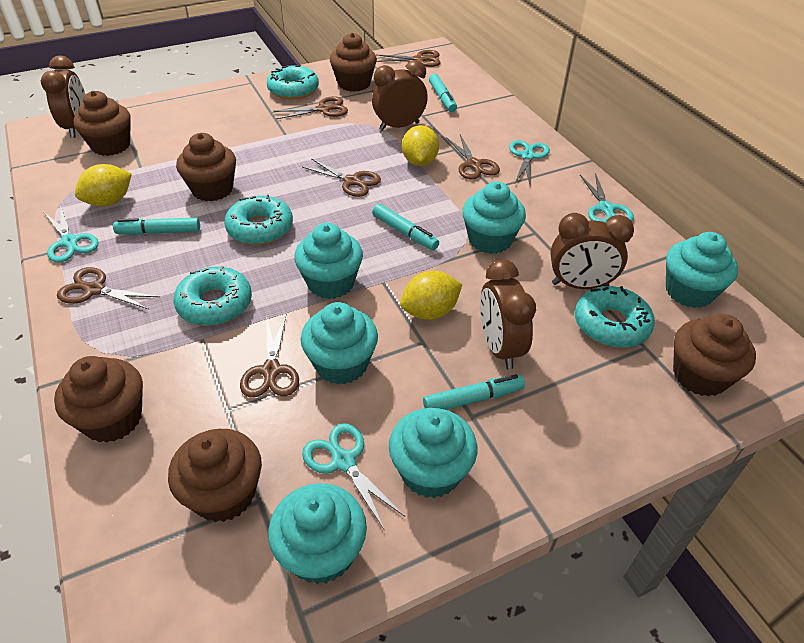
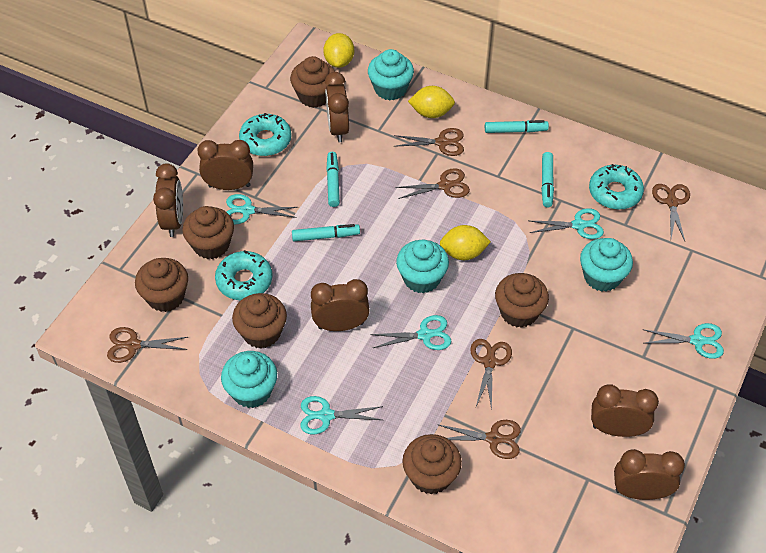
brown clock: 4 -> 6
turquoise cupcake: 6 -> 4
turquoise donut: 4 -> 3
turquoise scissors: 4 -> 5

